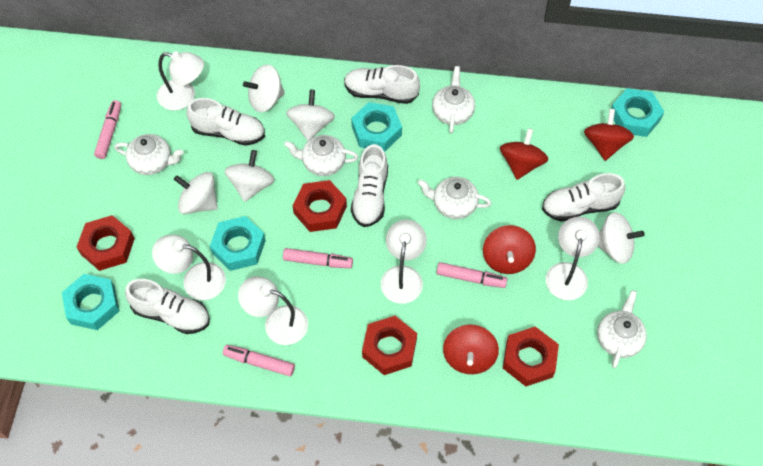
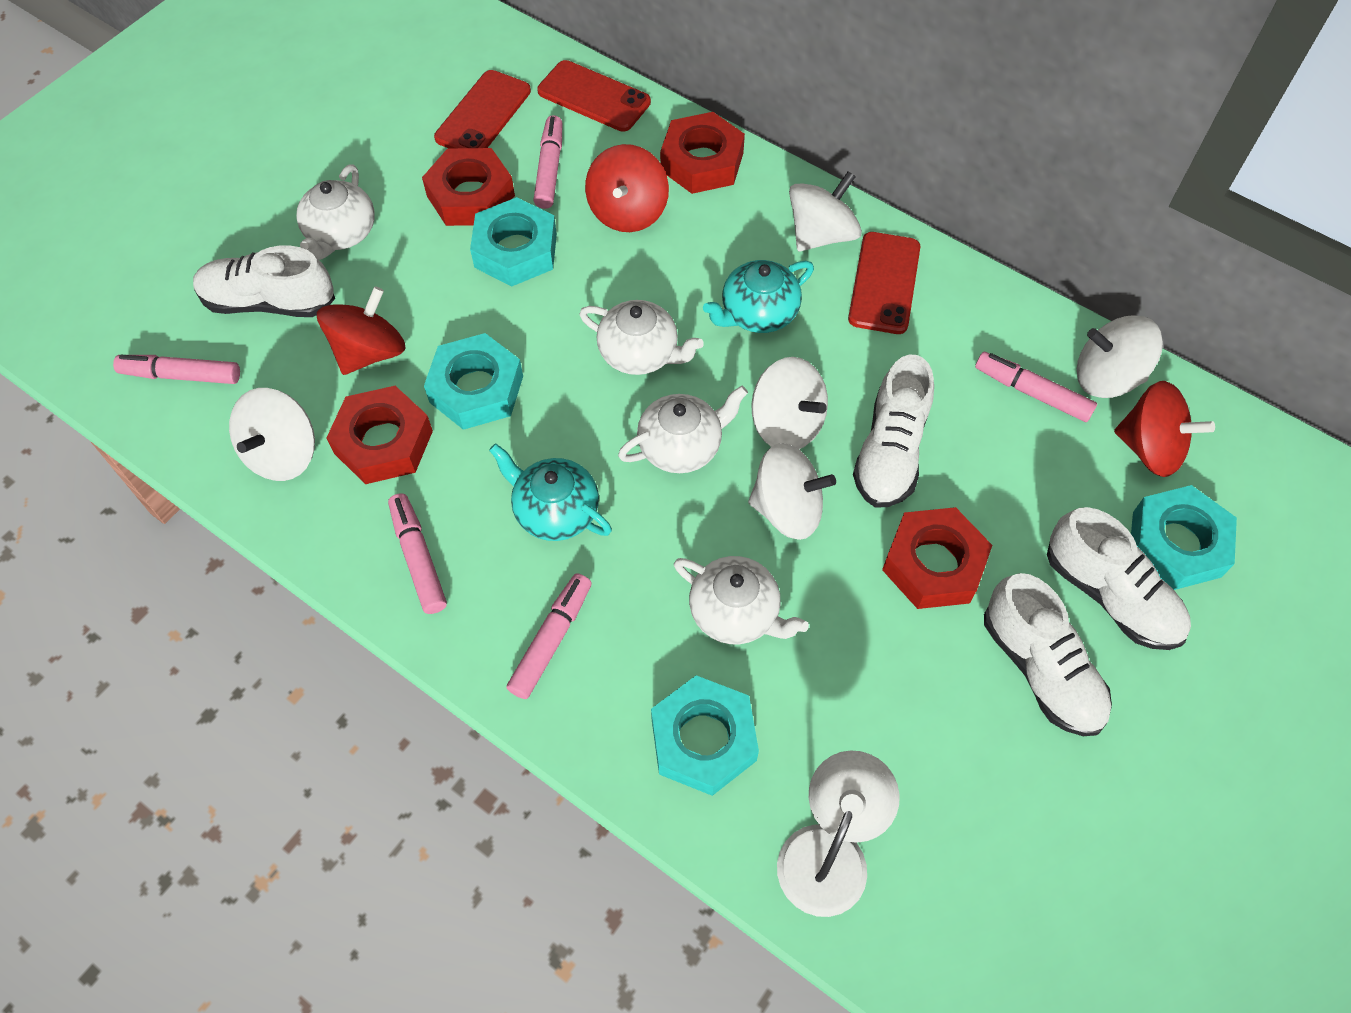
pink marker: 4 -> 5
red phone: 0 -> 3
red spinning top: 4 -> 3
turquoise teapot: 0 -> 2
white lamp: 5 -> 1
white shoe: 5 -> 4
white teapot: 5 -> 4

